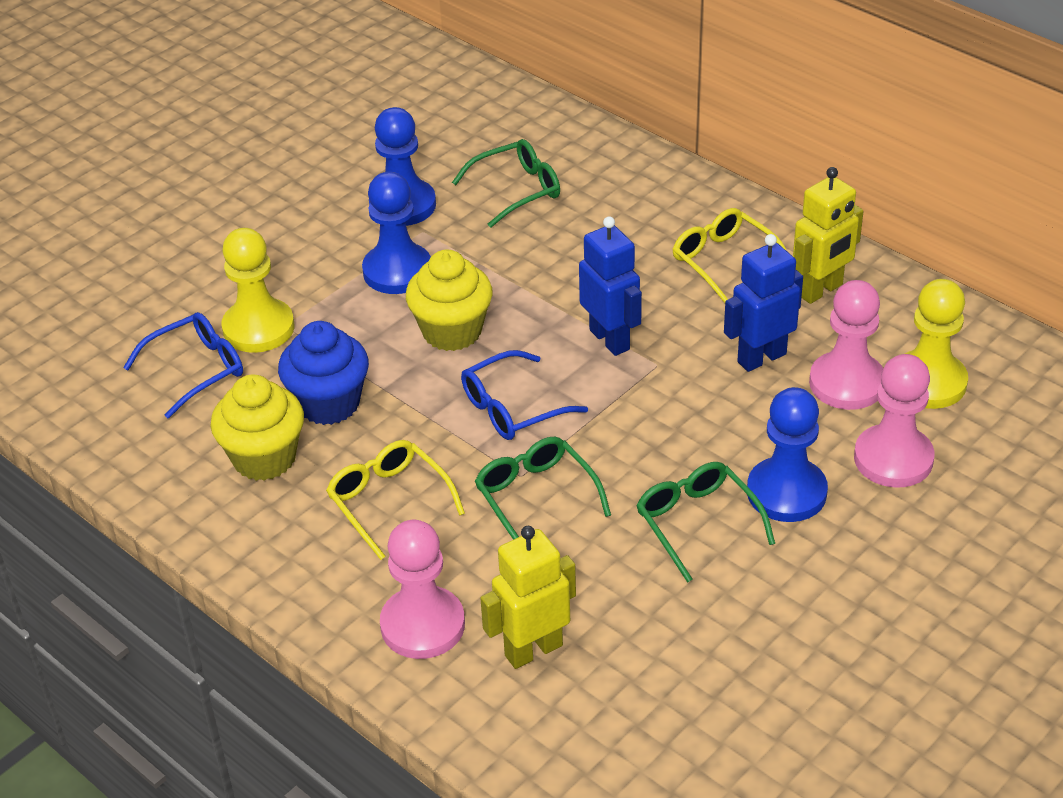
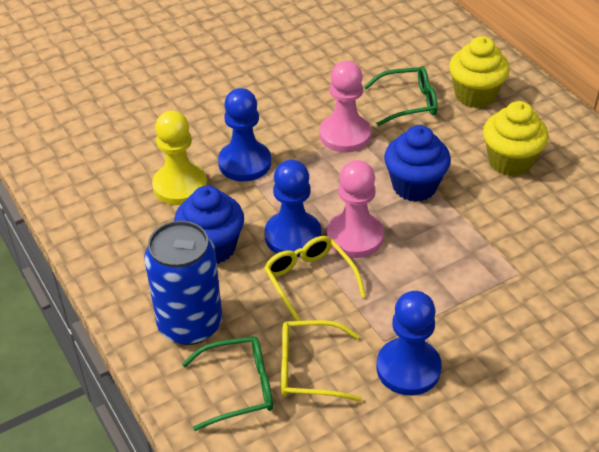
blue can: 0 -> 1
blue cupcake: 1 -> 2
blue glasses: 2 -> 0
blue robot: 2 -> 0
green glasses: 3 -> 2
pink pawn: 3 -> 2
yellow pawn: 2 -> 1
yellow robot: 2 -> 0

